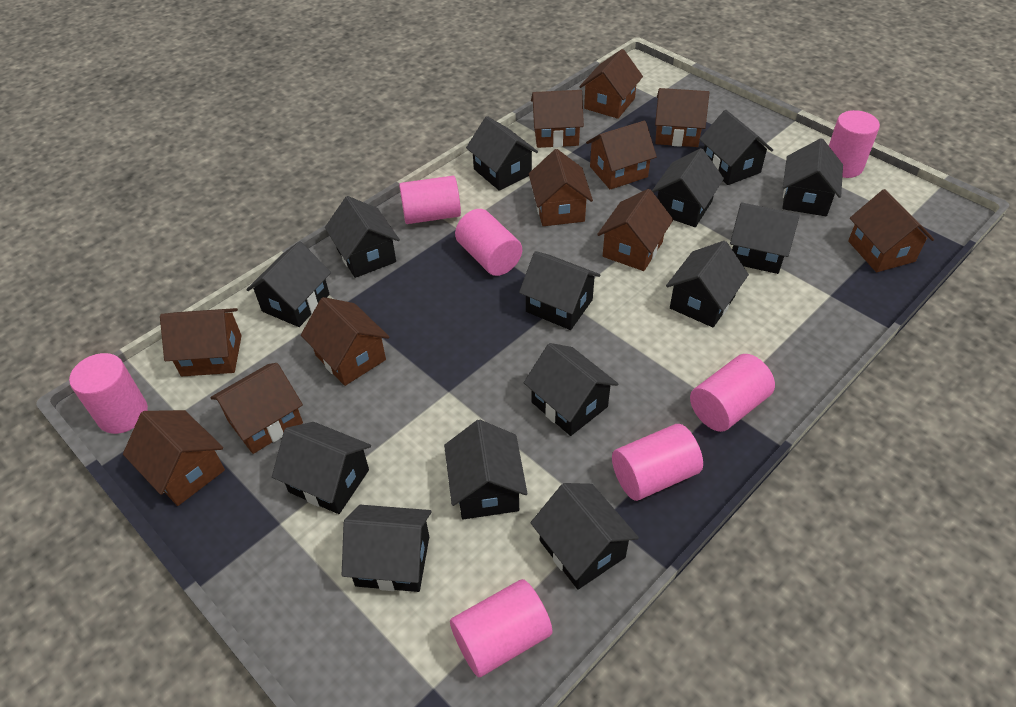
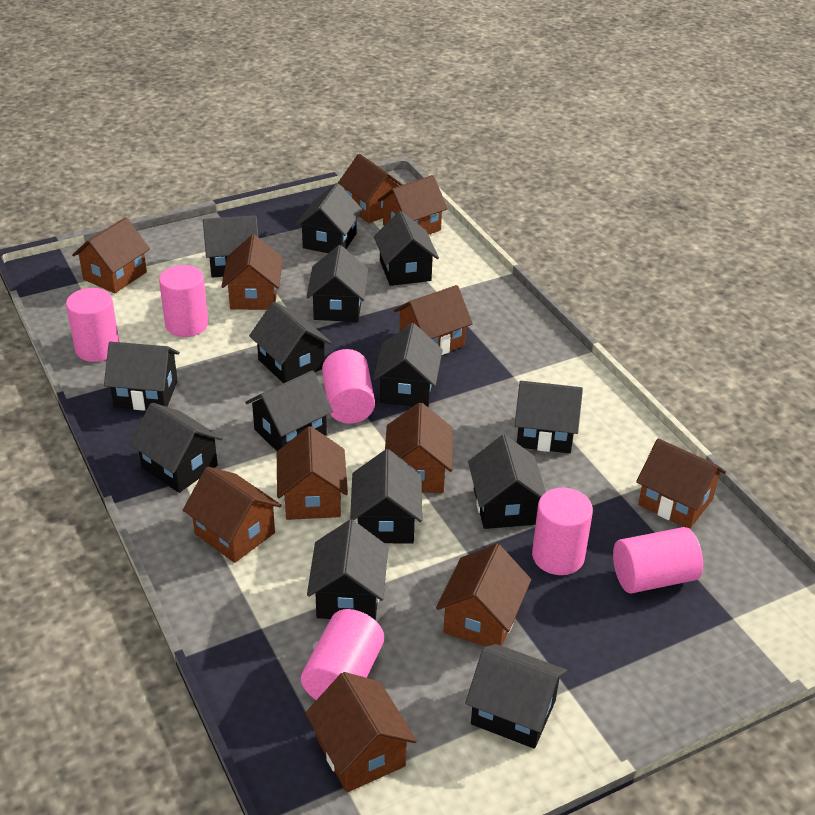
pink cylinder: 7 -> 6

